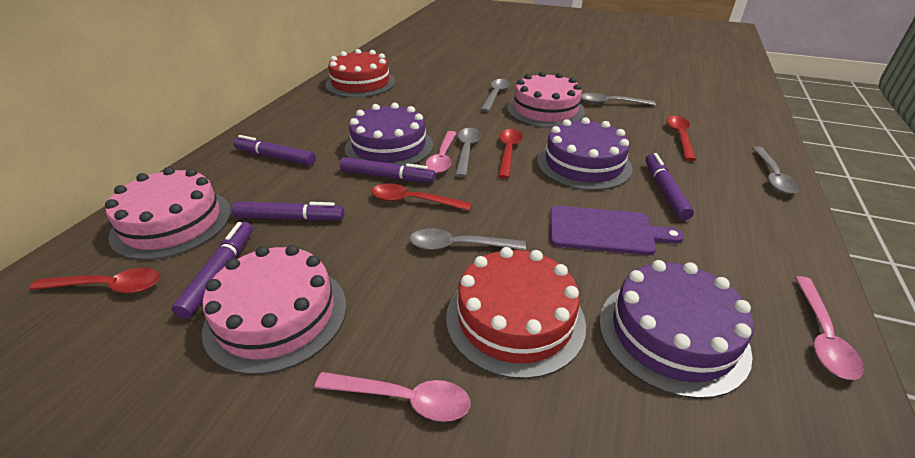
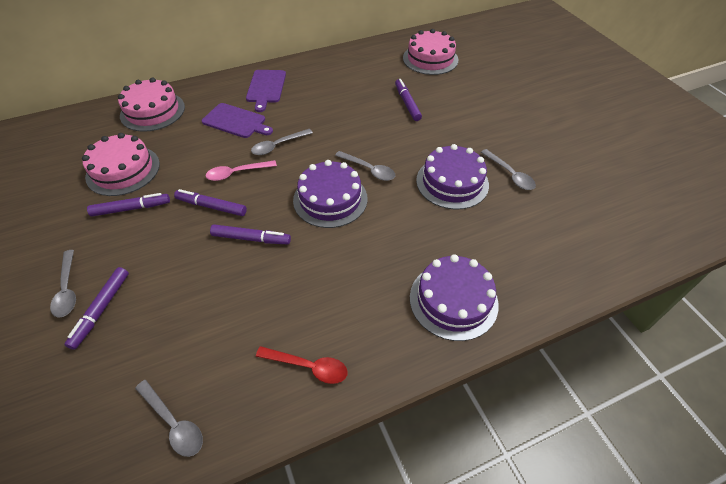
pink spoon: 3 -> 1
purple cutting board: 1 -> 2
red cake: 2 -> 0
red spoon: 4 -> 1

